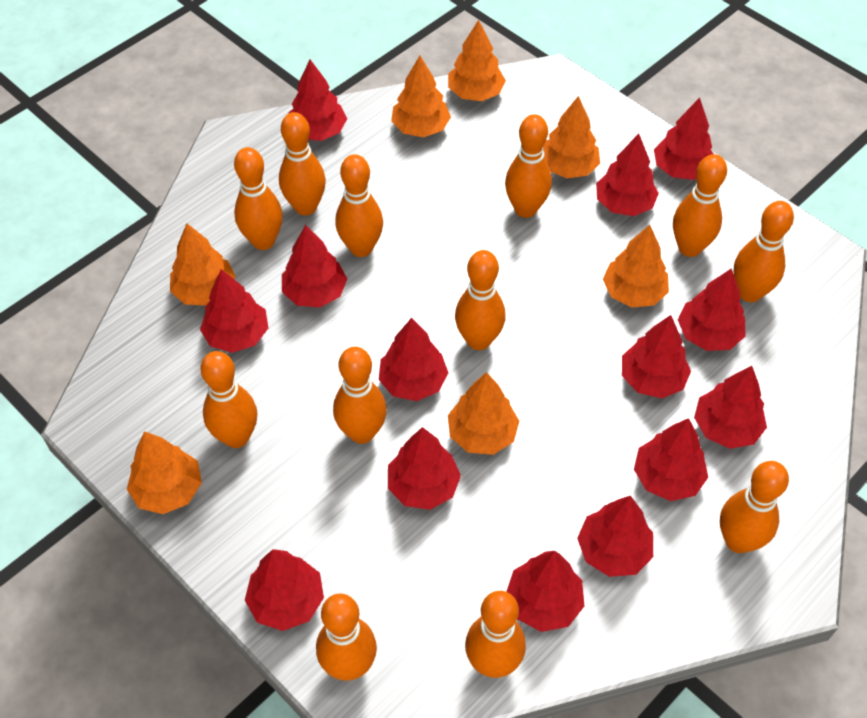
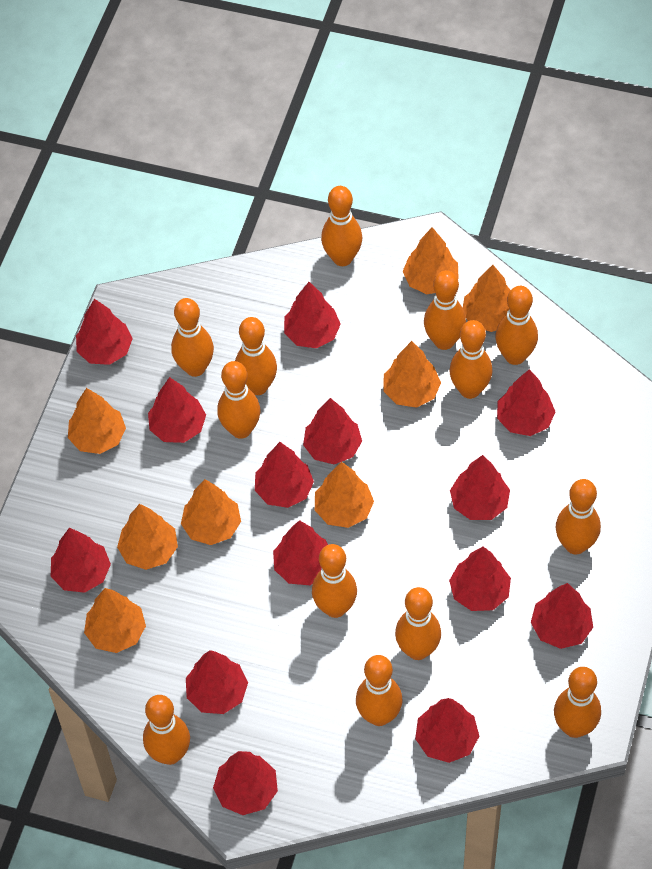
orange bowling pin: 12 -> 13
orange tree: 7 -> 8

